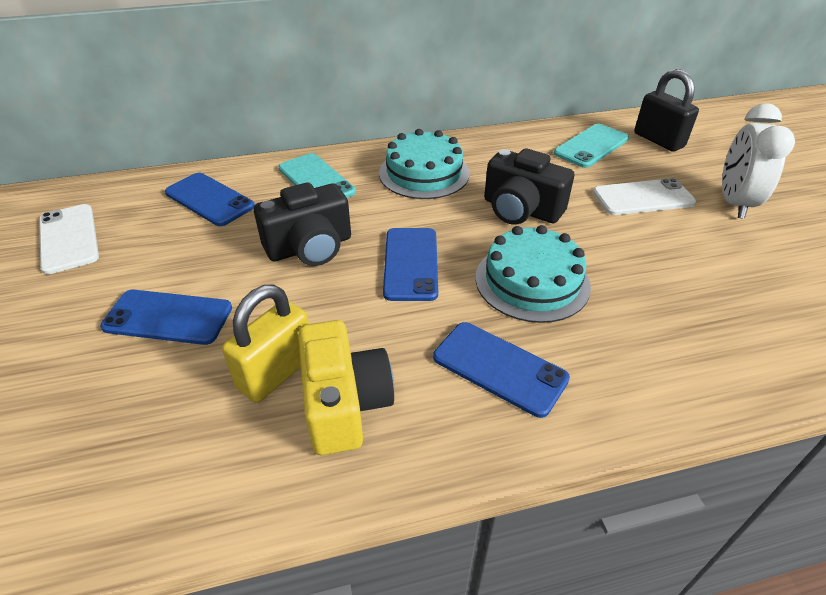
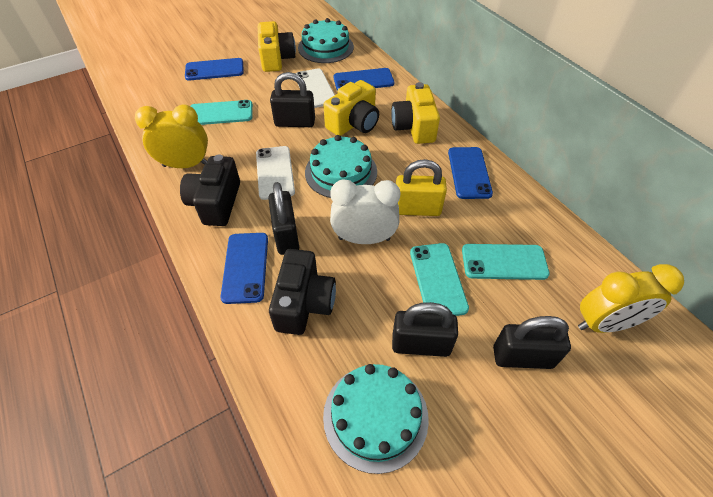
black padlock: 1 -> 4
turquoise cake: 2 -> 3
turquoise phone: 2 -> 3
yellow camera: 1 -> 3
yellow clock: 0 -> 2

